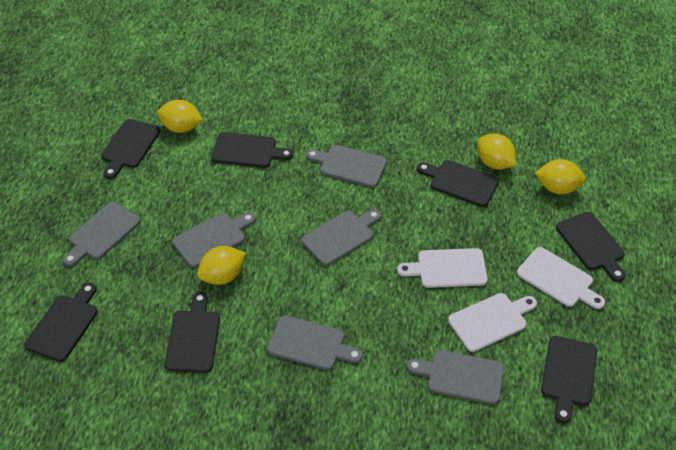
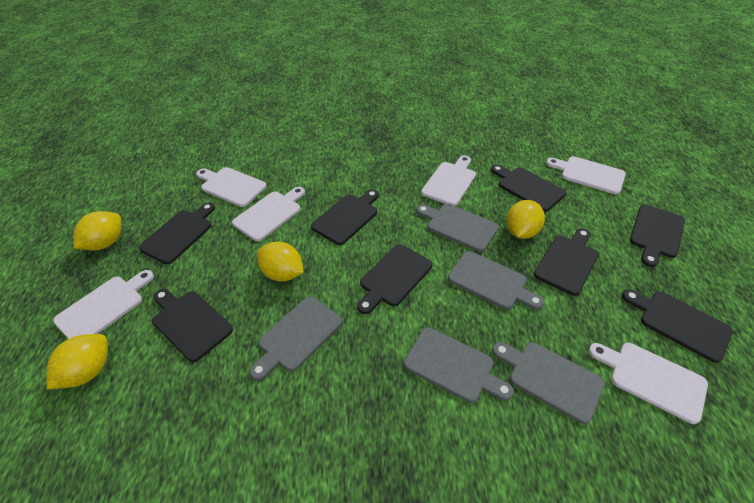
black cutting board: 7 -> 8
grey cutting board: 6 -> 5
white cutting board: 3 -> 6

